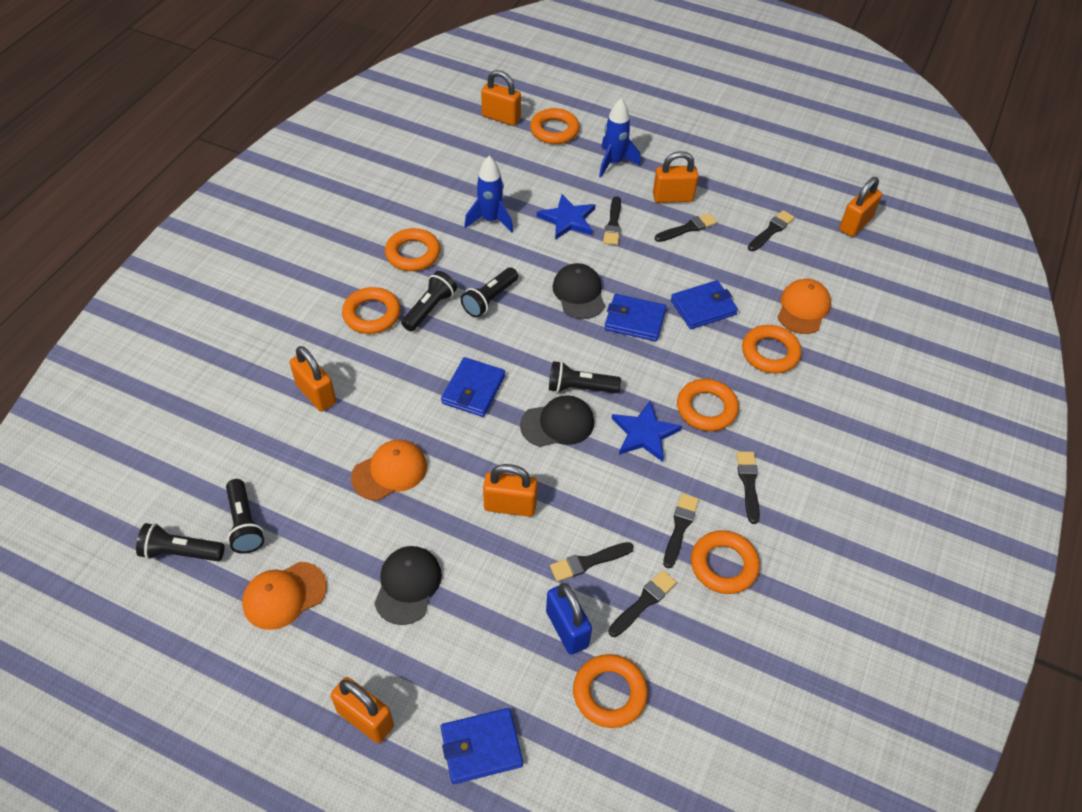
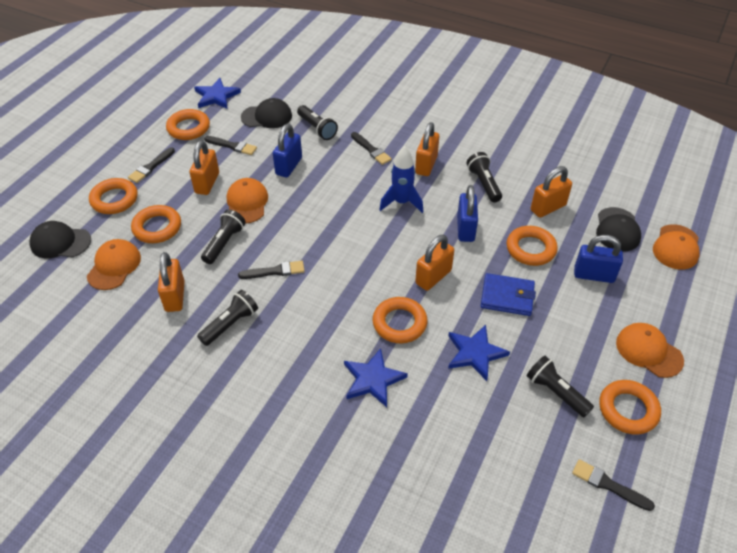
black brush: 7 -> 5
blue padlock: 1 -> 3
blue rocket: 2 -> 1
blue star: 2 -> 3
blue wallet: 4 -> 1
orange cap: 3 -> 4
orange padlock: 6 -> 5
orange ring: 7 -> 6

